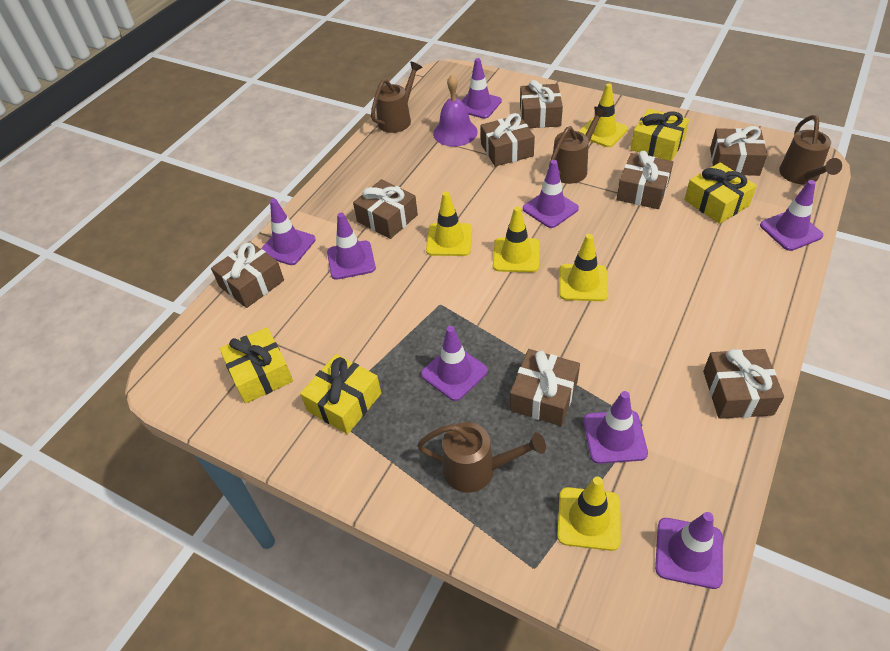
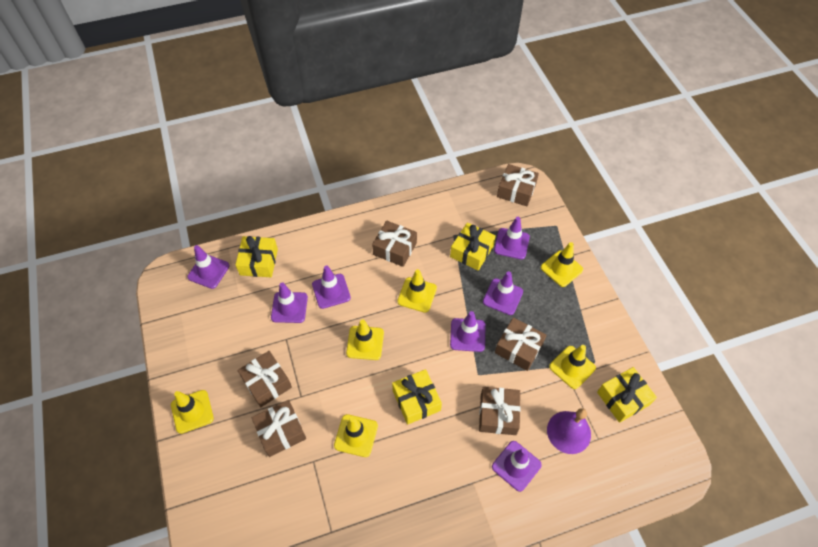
brown gift: 8 -> 6
brown watering can: 4 -> 0
purple traffic cone: 8 -> 7
yellow traffic cone: 5 -> 6

